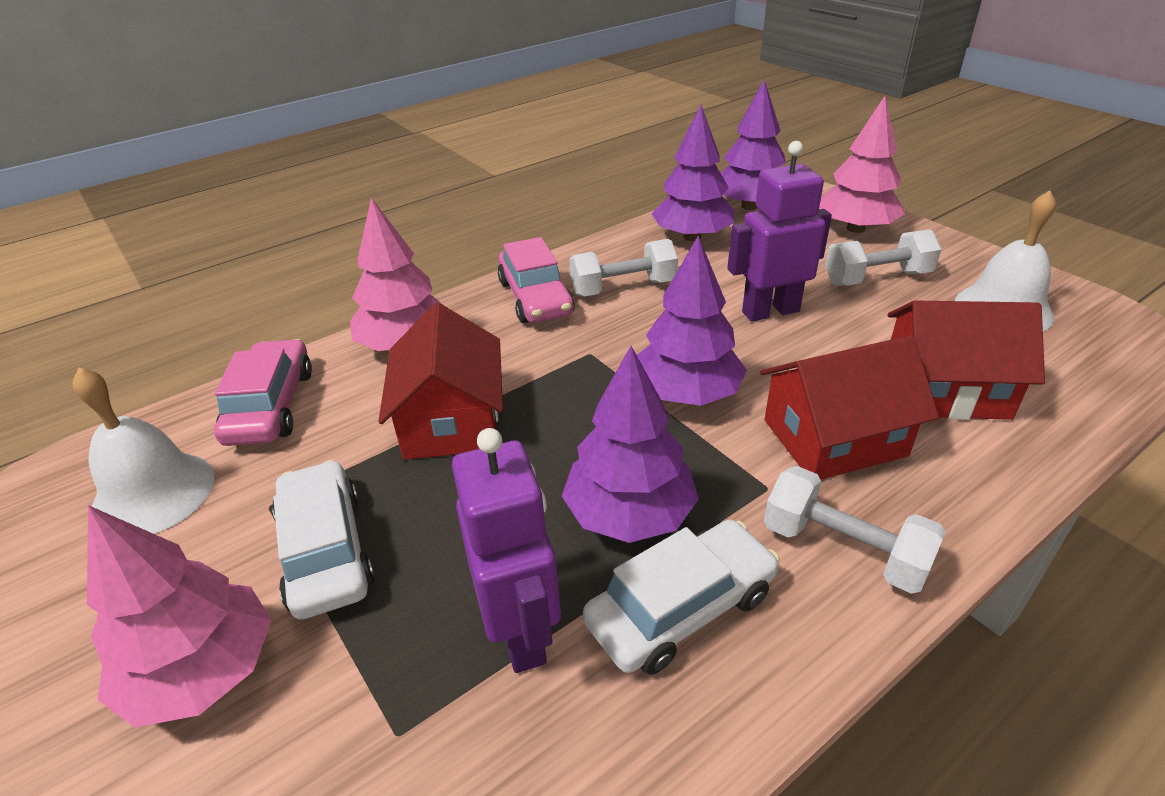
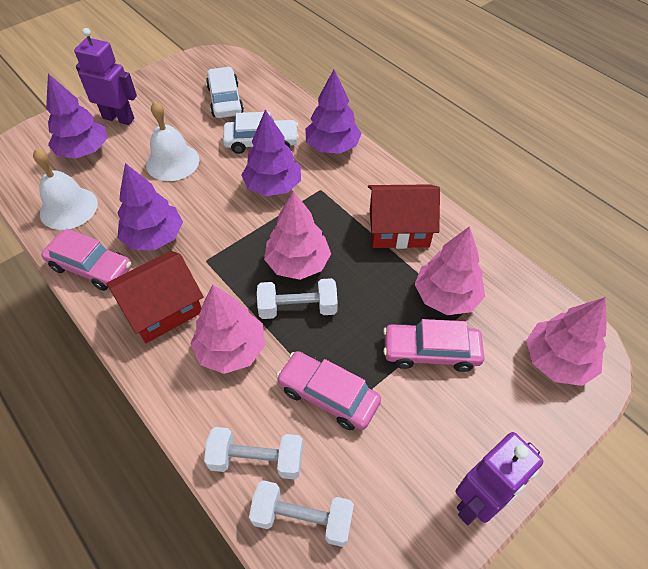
pink car: 2 -> 3
pink tree: 3 -> 4
red house: 3 -> 2

